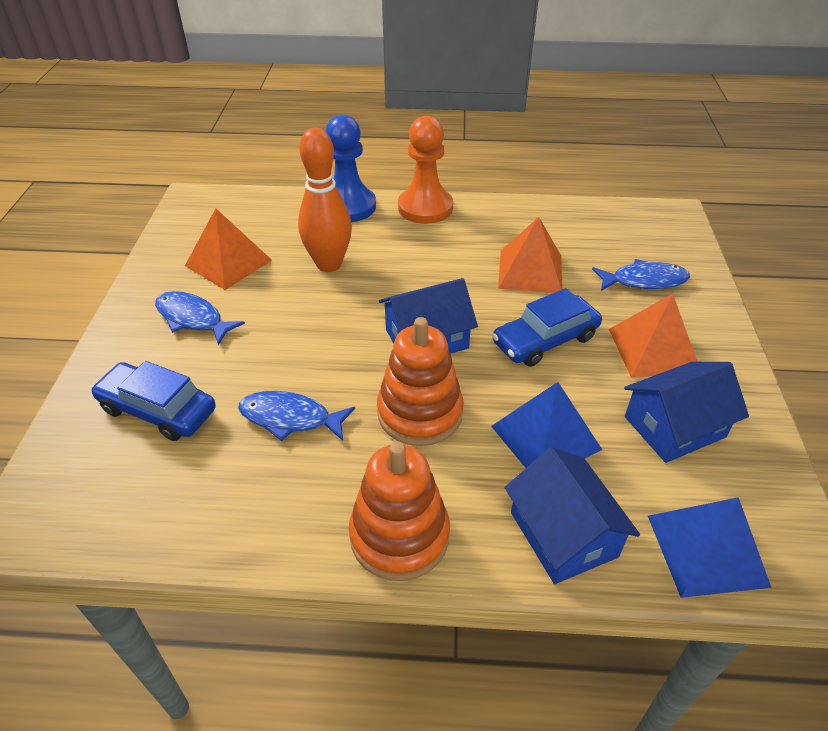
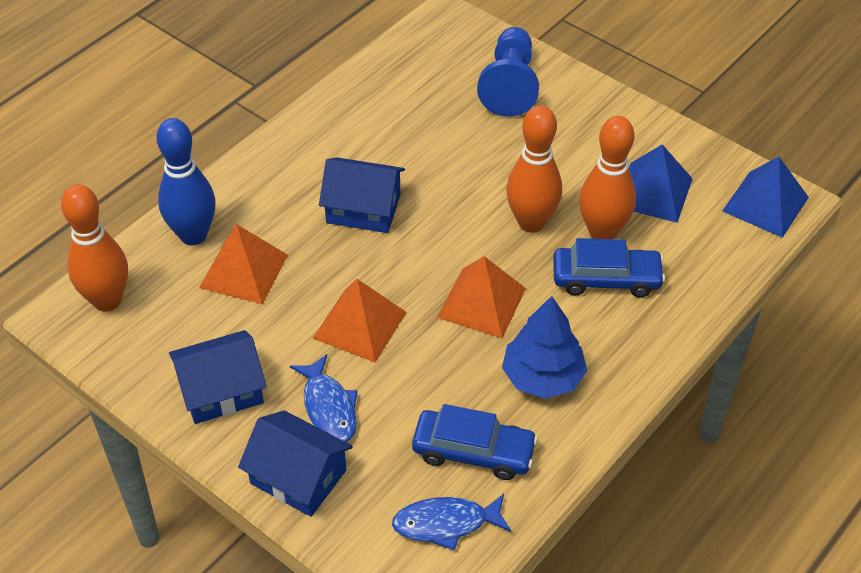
blue bowling pin: 0 -> 1
blue fish: 3 -> 2
blue tree: 0 -> 1
orange bowling pin: 1 -> 3
orange pawn: 1 -> 0
orange stacking toy: 2 -> 0

